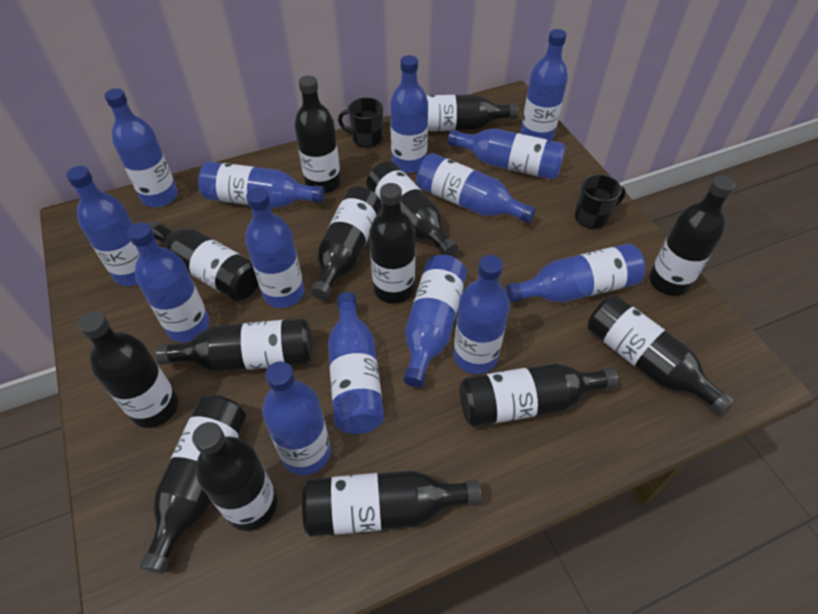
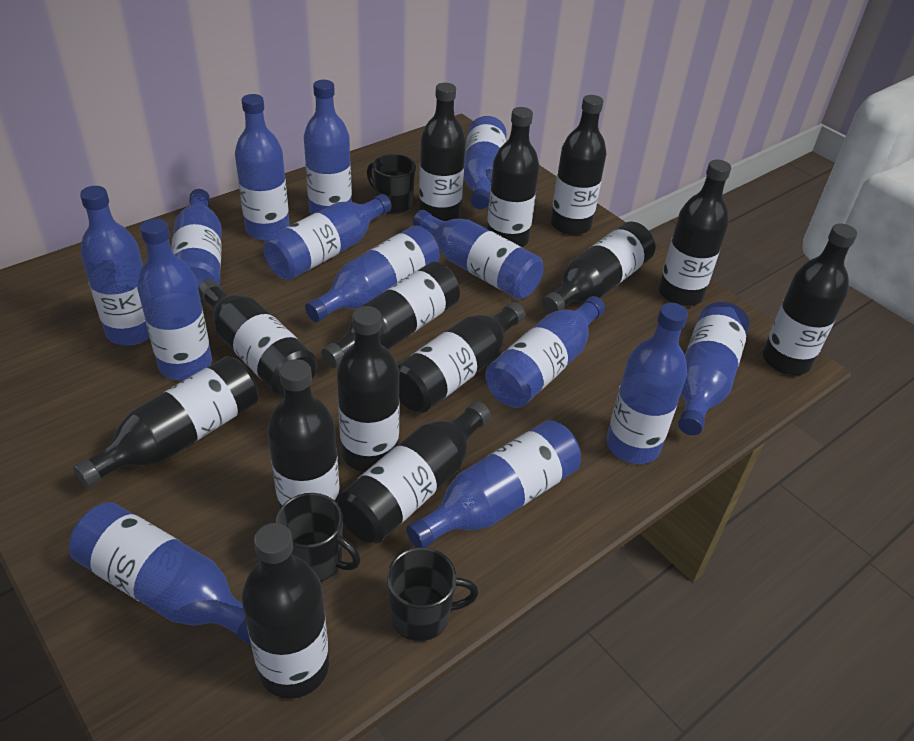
black mug: 2 -> 3

